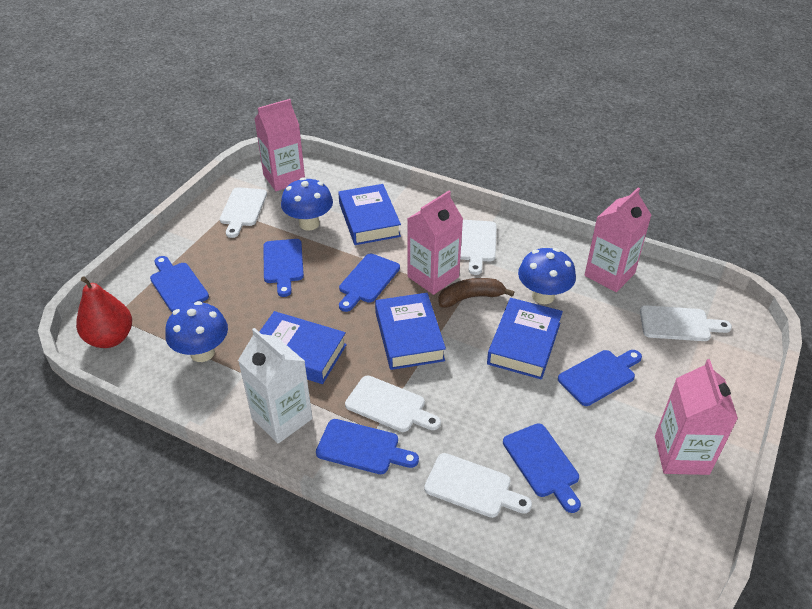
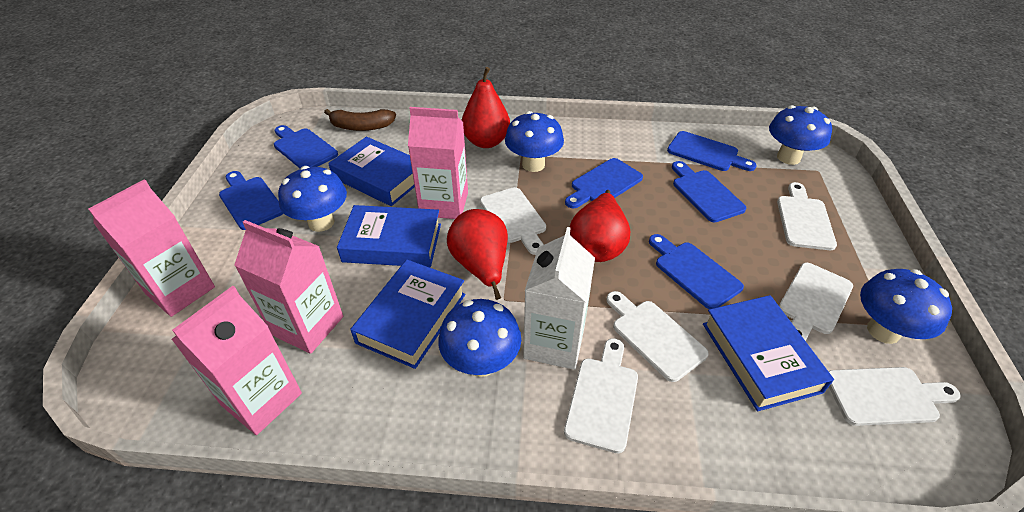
blue mushroom: 3 -> 5
red pear: 1 -> 3
white cutting board: 5 -> 6

